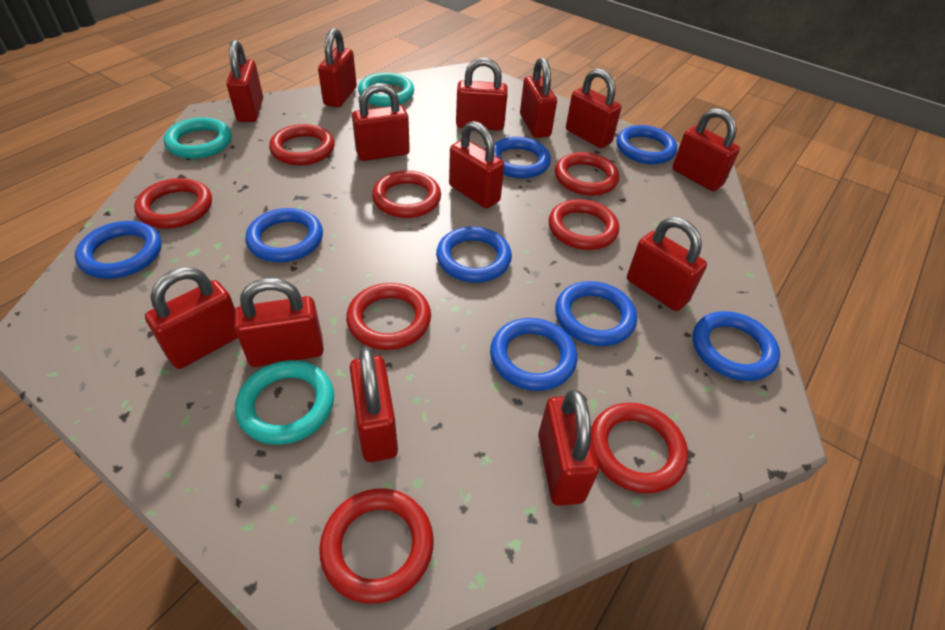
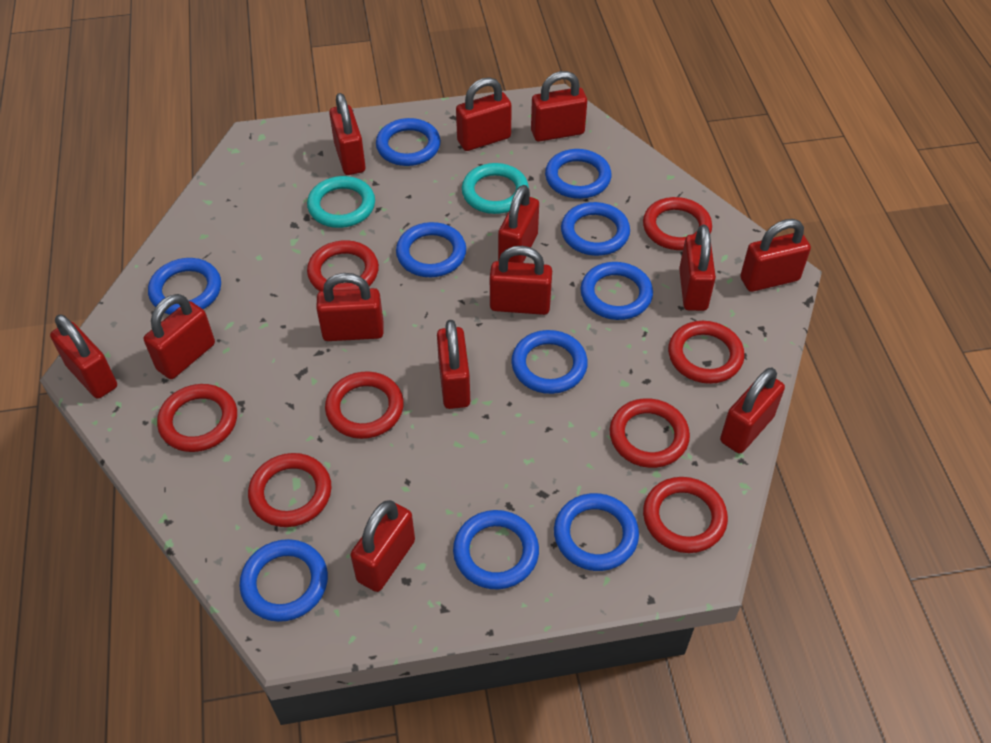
blue ring: 8 -> 10
turquoise ring: 3 -> 2

